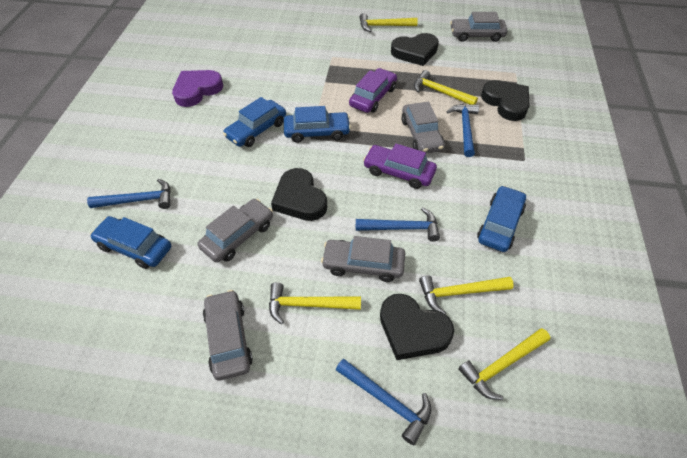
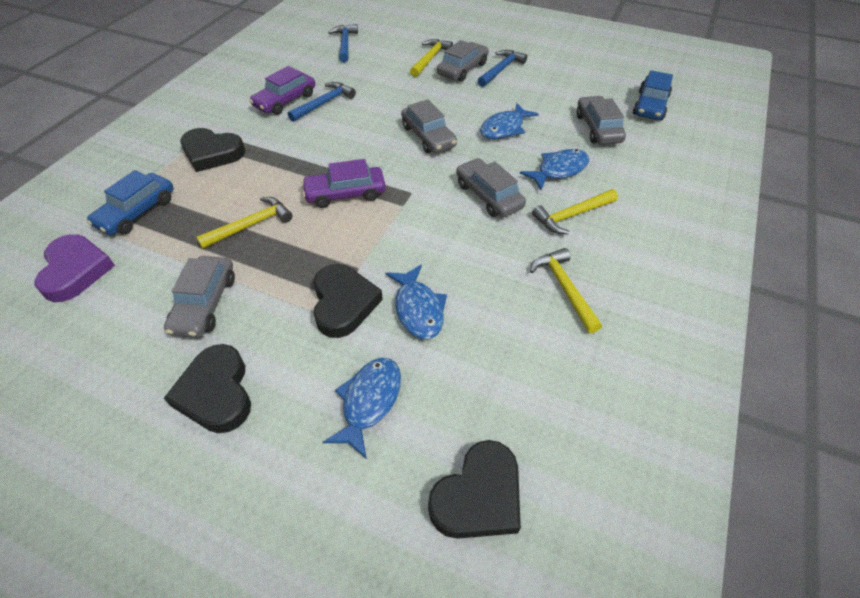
blue car: 4 -> 2
blue fish: 0 -> 4
blue hammer: 4 -> 3
yellow hammer: 5 -> 4

